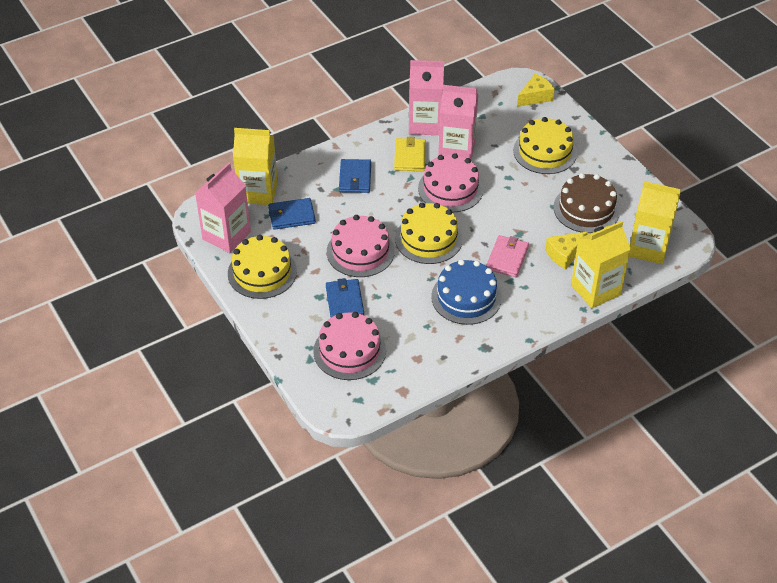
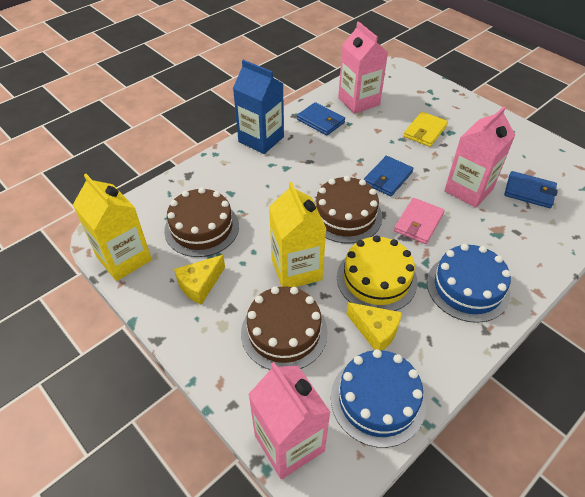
blue cake: 1 -> 2
blue carton: 0 -> 1
brown cake: 1 -> 3
pink cake: 3 -> 0
yellow cake: 3 -> 1
yellow carton: 3 -> 2

